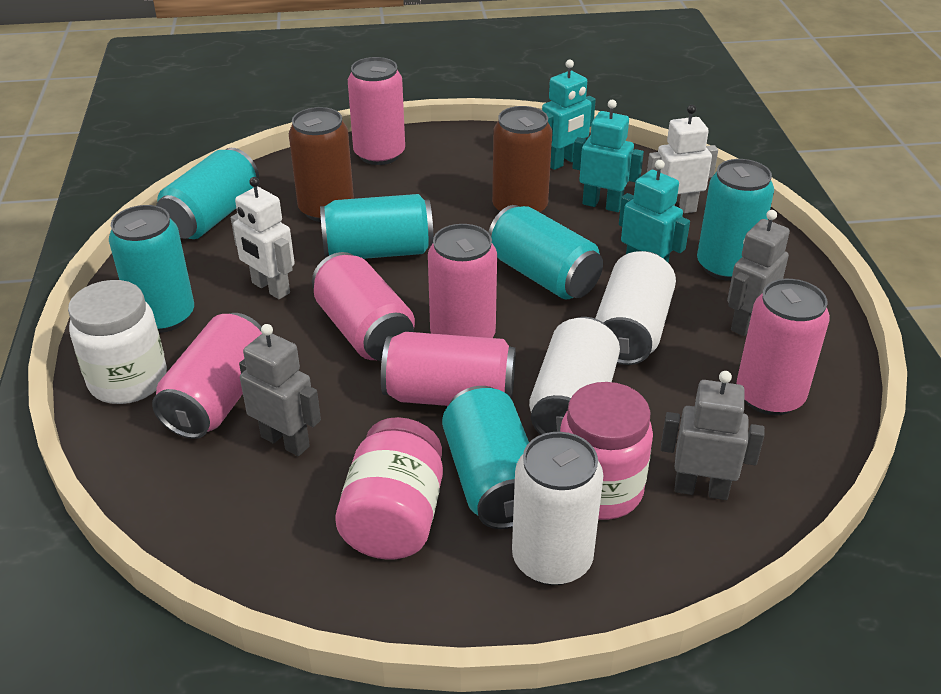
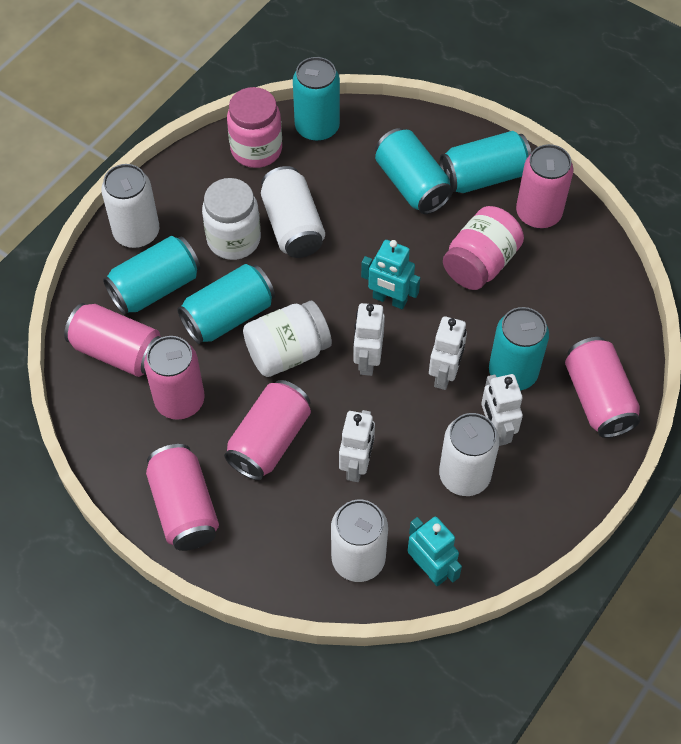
brown can: 2 -> 0
grey robot: 3 -> 0
turquoise robot: 3 -> 2
white can: 3 -> 4
white jar: 1 -> 2
white robot: 2 -> 4

